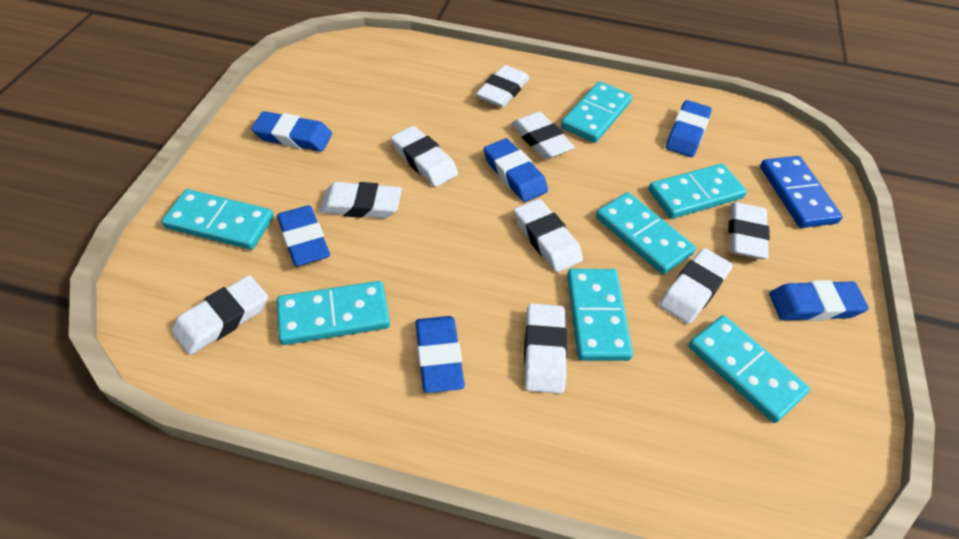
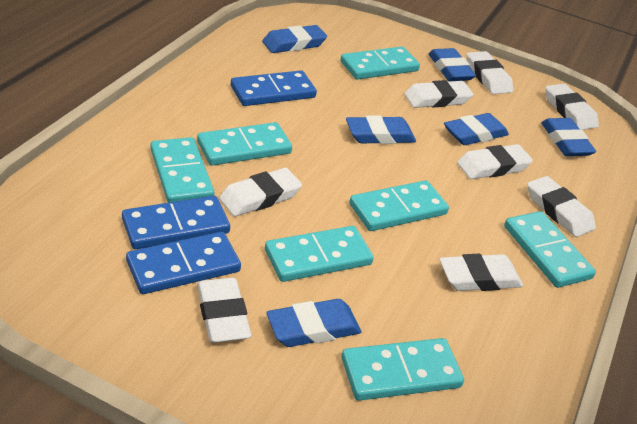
blue domino: 1 -> 3
white eraser: 9 -> 8

